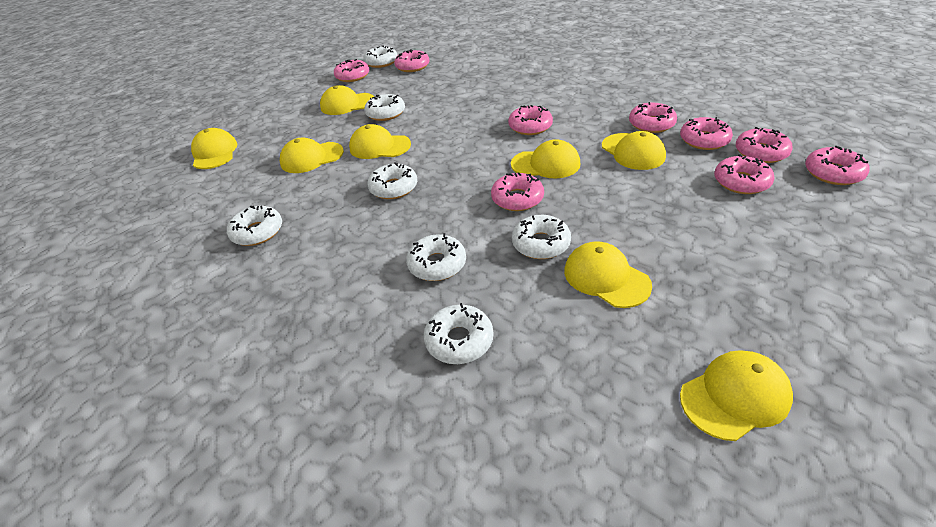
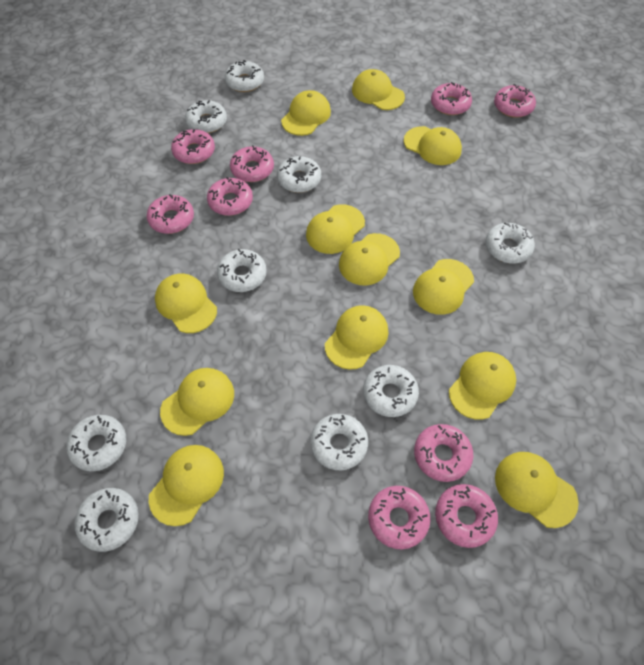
white donut: 7 -> 9
yellow cap: 8 -> 12

